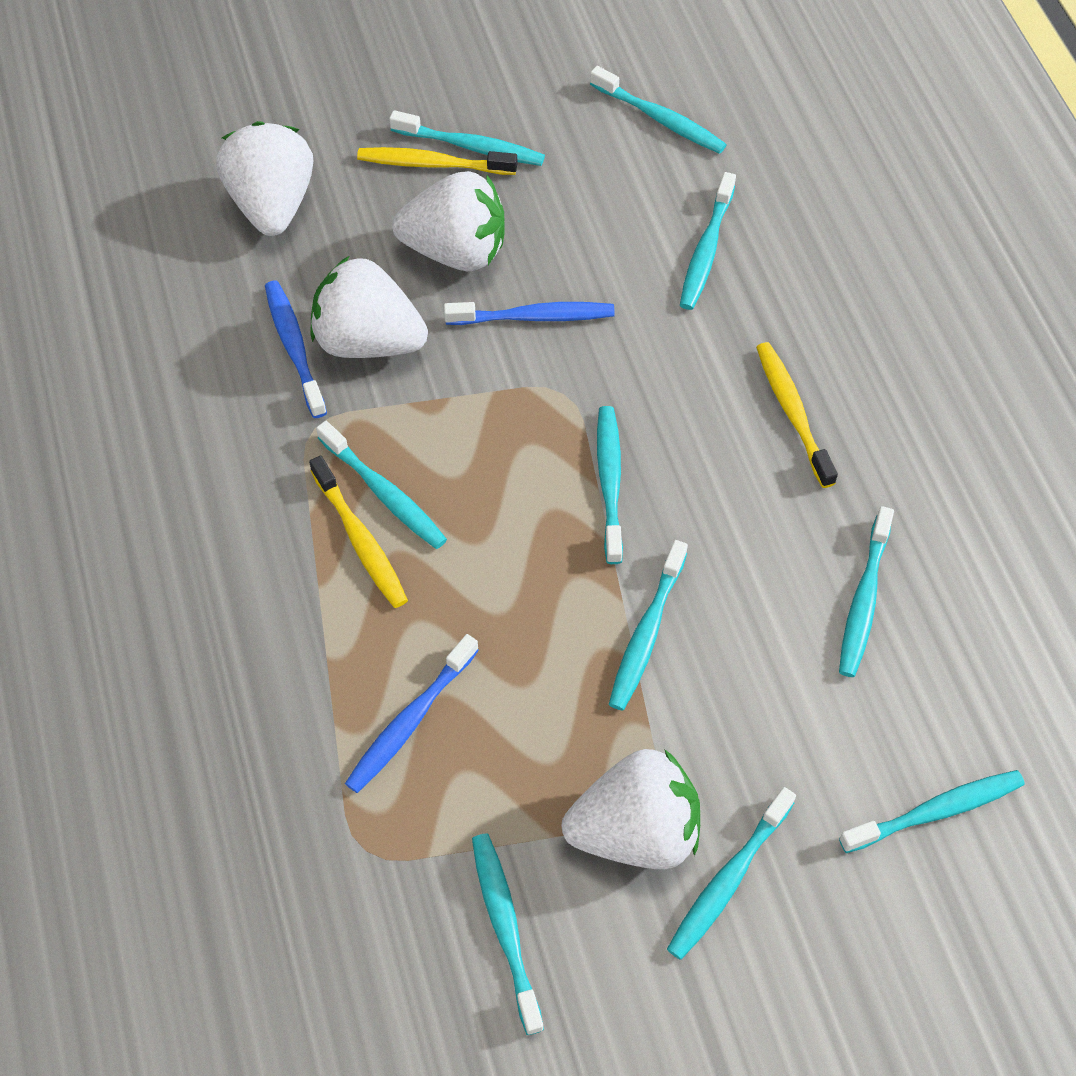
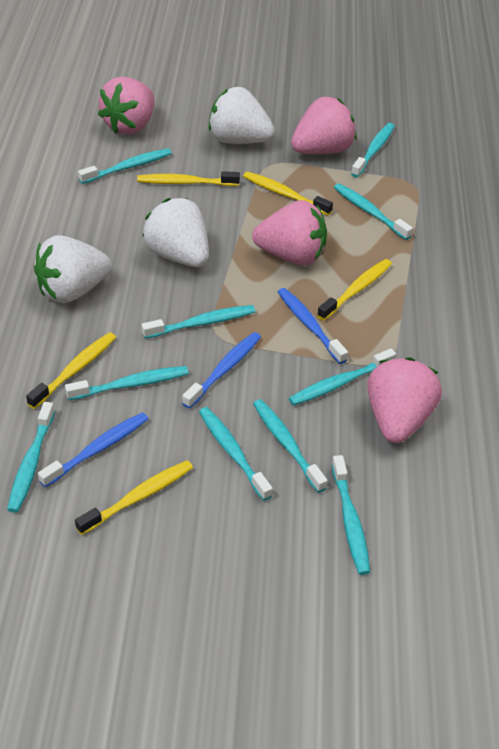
pink strawberry: 0 -> 4
white strawberry: 4 -> 3
yellow toothbrush: 3 -> 5

